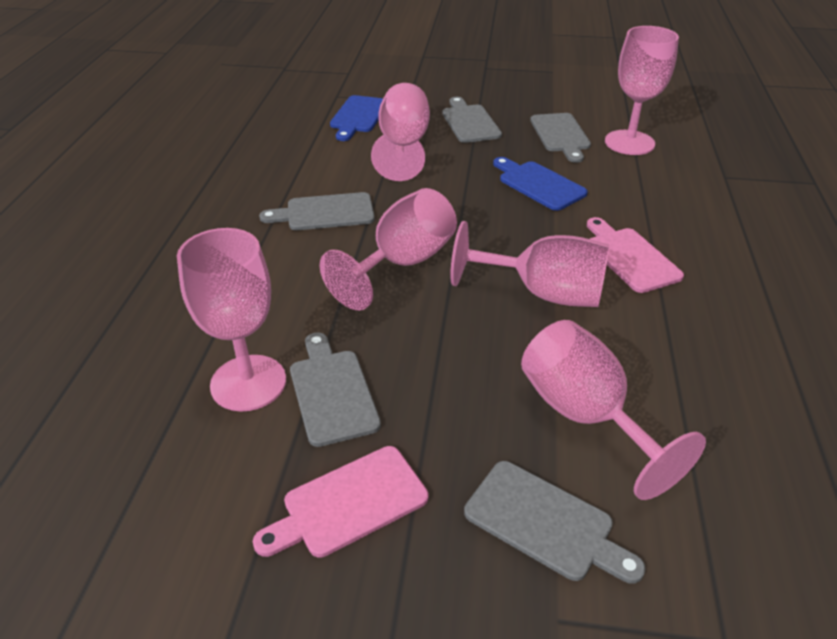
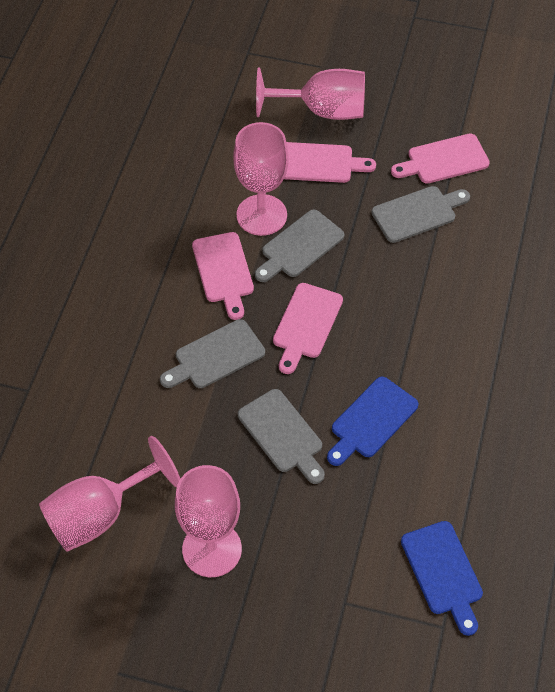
grey cutting board: 5 -> 4
pink cutting board: 2 -> 4
pink goblet: 6 -> 4

